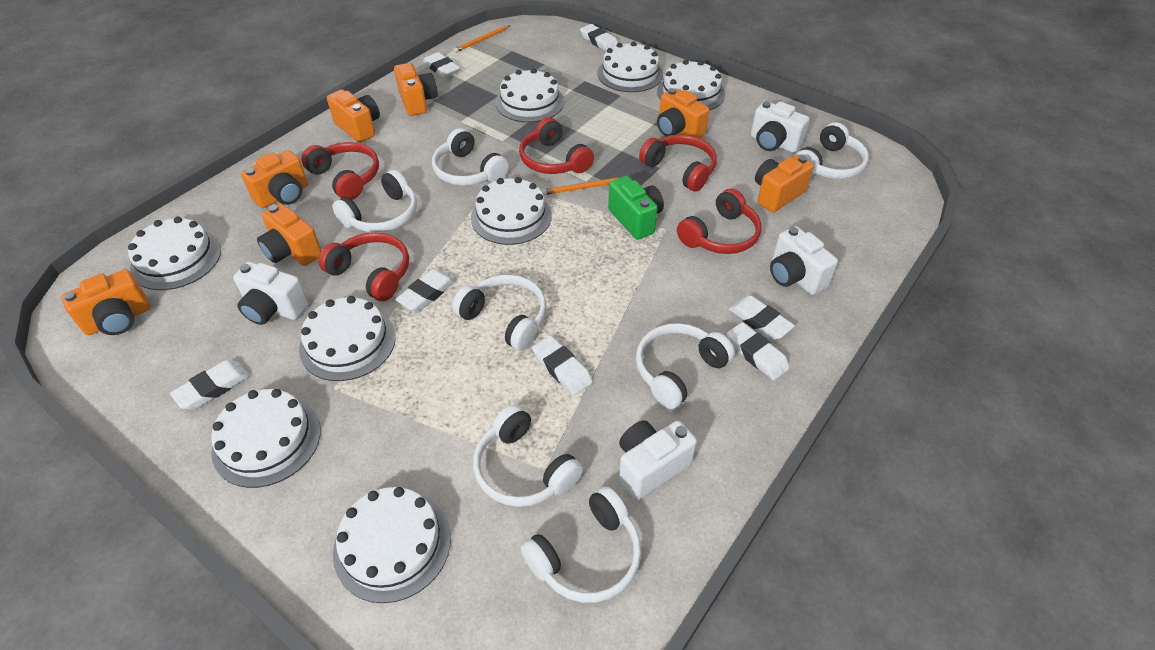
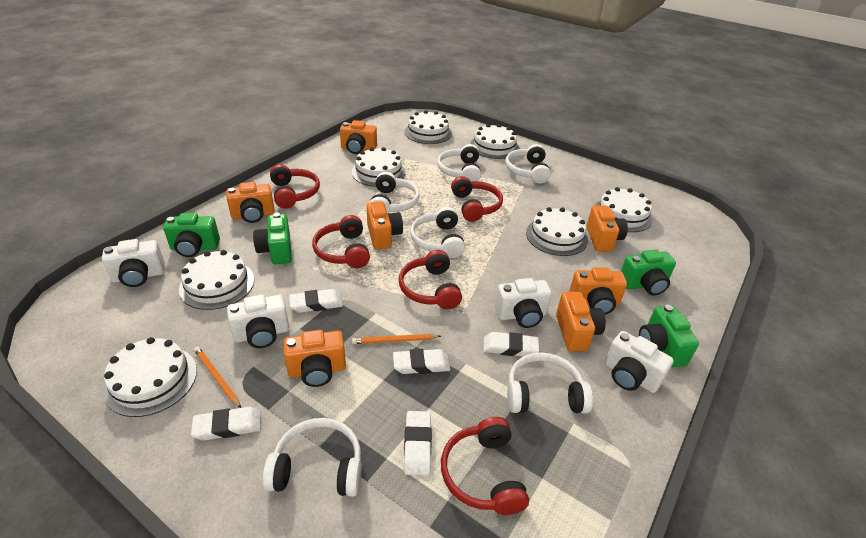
green camera: 1 -> 4
white cake: 8 -> 7
white eraser: 7 -> 5
white headphones: 7 -> 6

